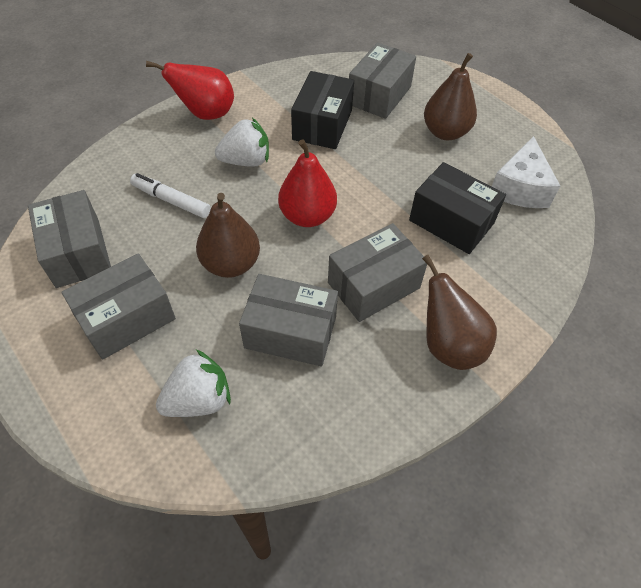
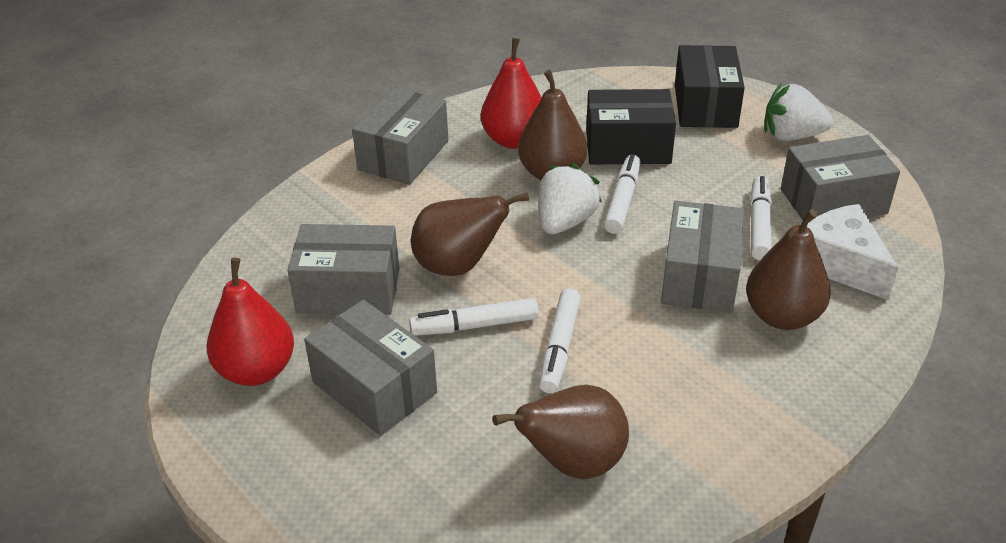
brown pear: 3 -> 4
white marker: 1 -> 4

